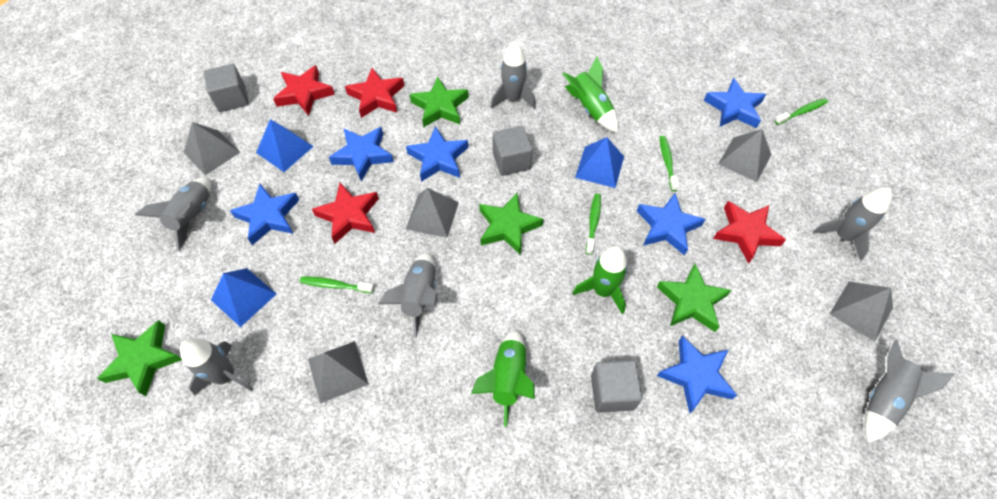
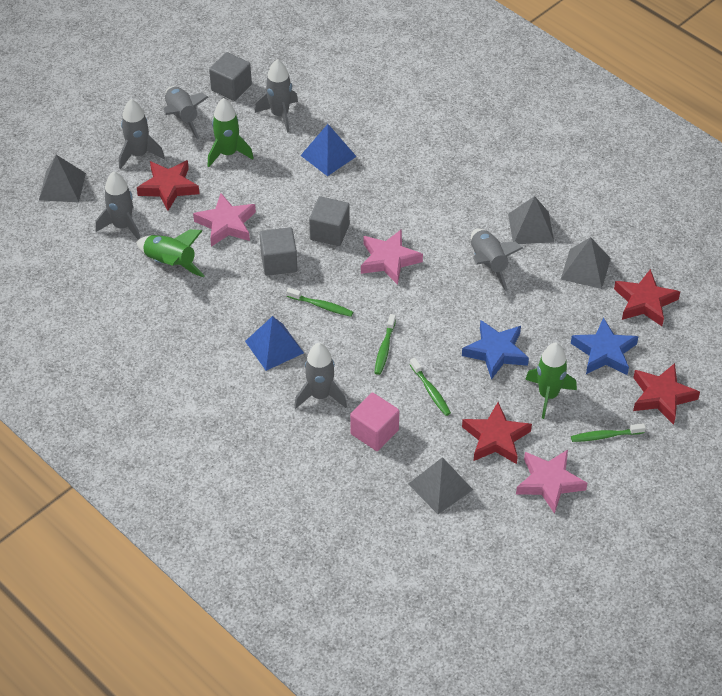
blue pyramid: 3 -> 2
blue star: 6 -> 2
green star: 4 -> 0
grey pyramid: 5 -> 4
pink cube: 0 -> 1
pink star: 0 -> 3

